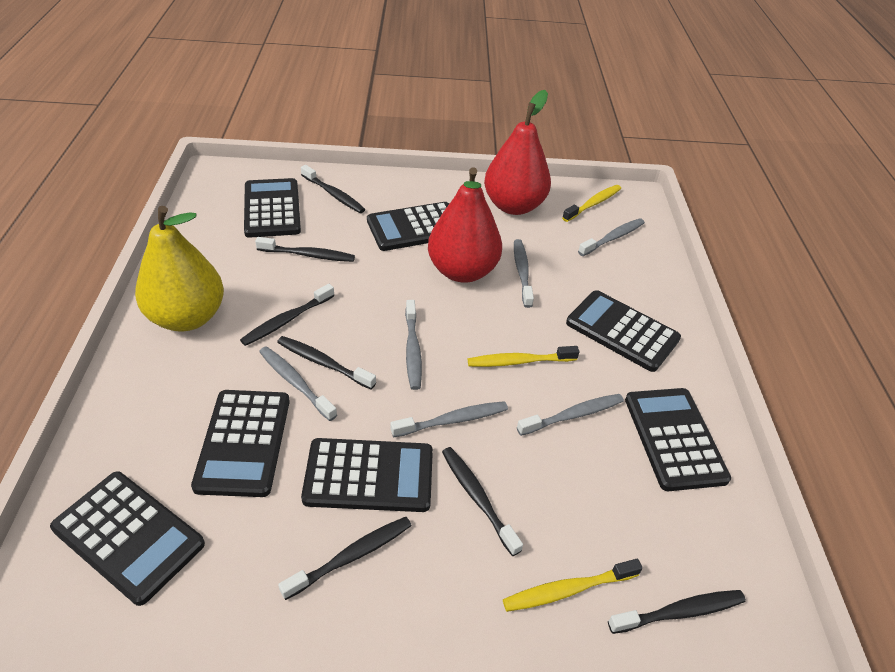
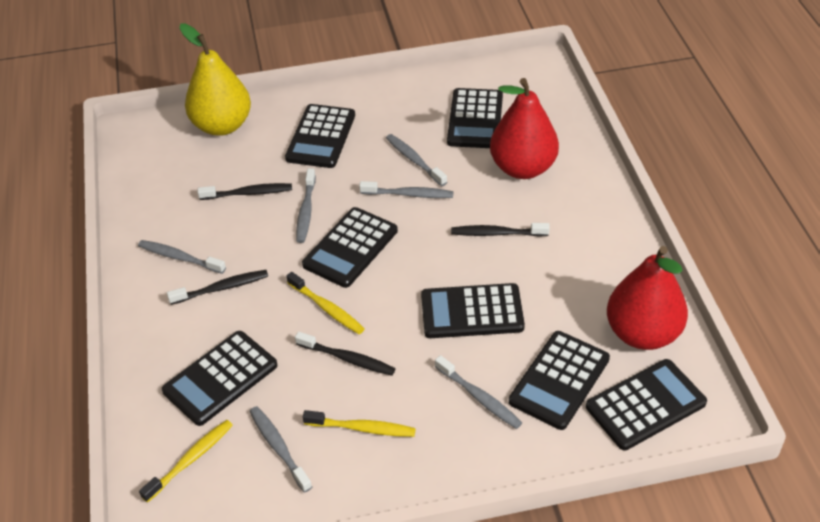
black toothbrush: 7 -> 4

